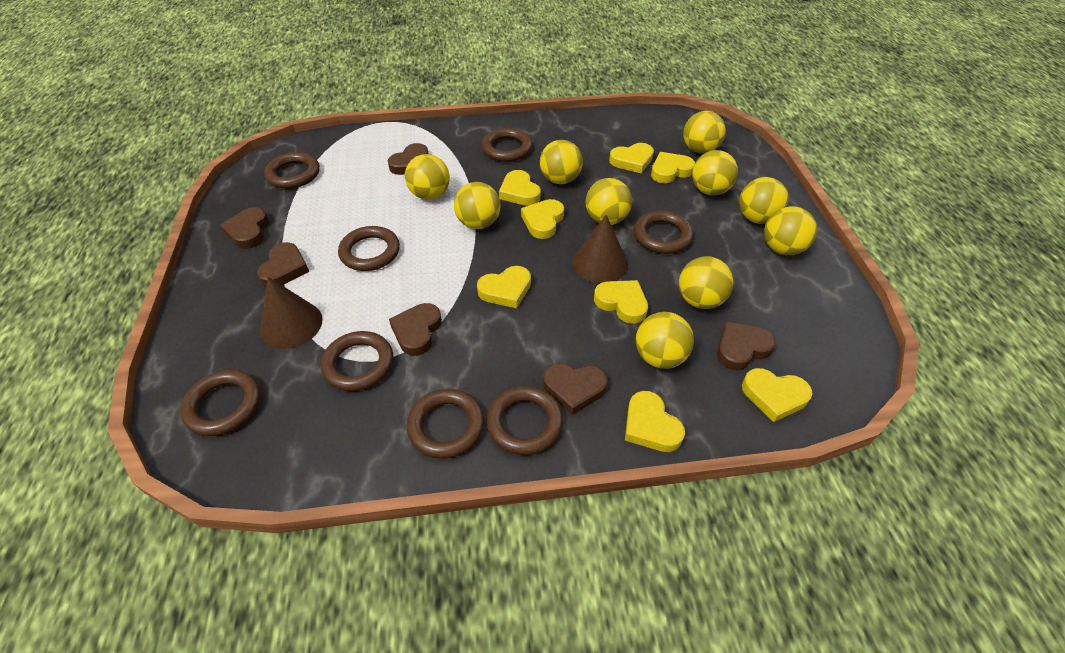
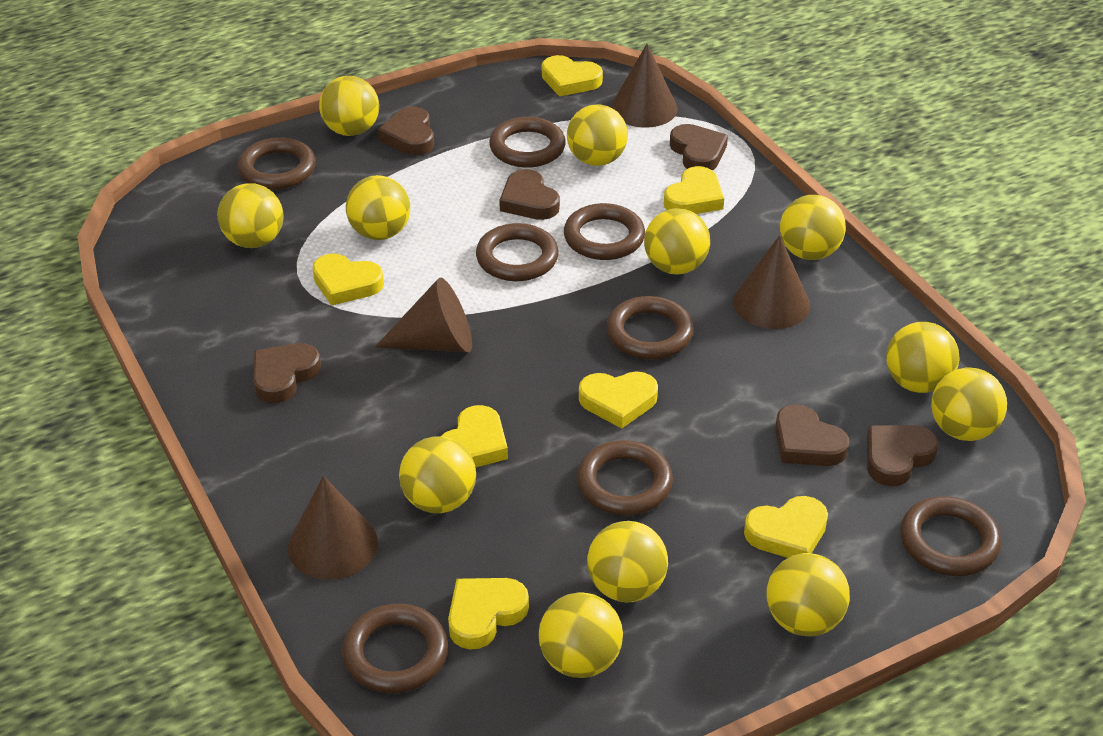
brown cone: 2 -> 4
yellow ball: 10 -> 12
yellow heart: 8 -> 7

